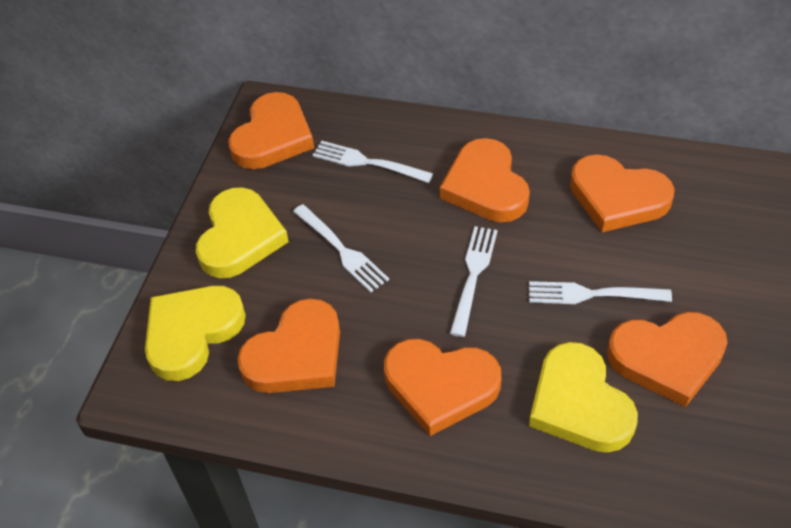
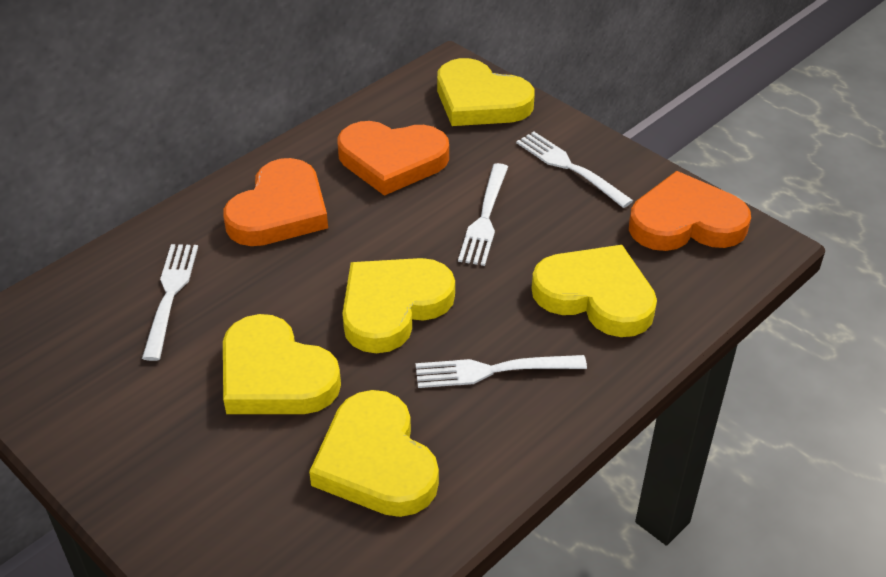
orange heart: 6 -> 3
yellow heart: 3 -> 5

